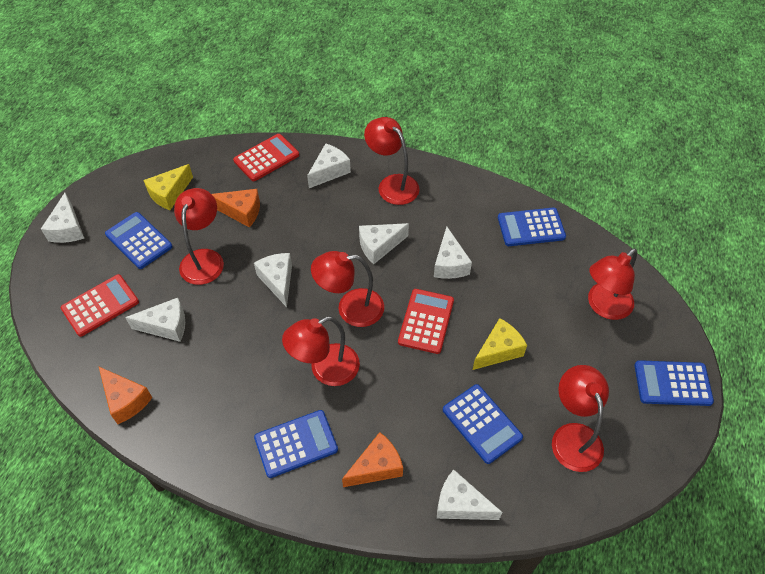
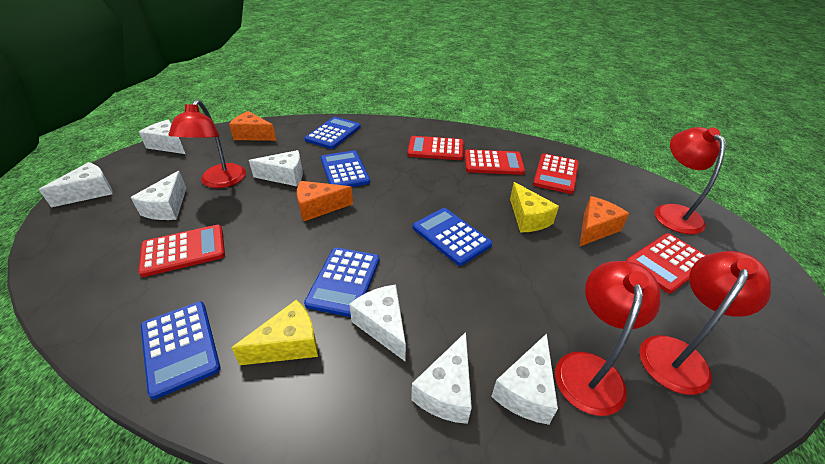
red calculator: 3 -> 5
red lamp: 6 -> 4

